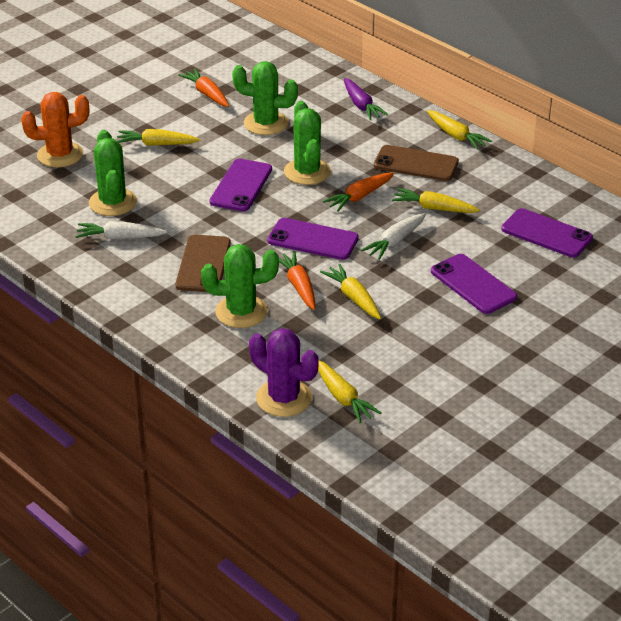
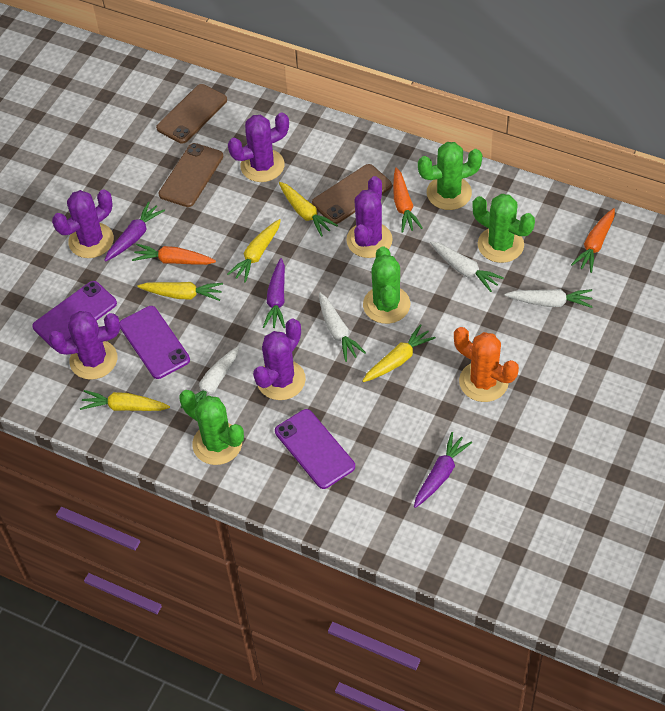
brown phone: 2 -> 3
purple cactus: 1 -> 5
purple carrot: 1 -> 3
purple phone: 4 -> 3
white carrot: 2 -> 4

